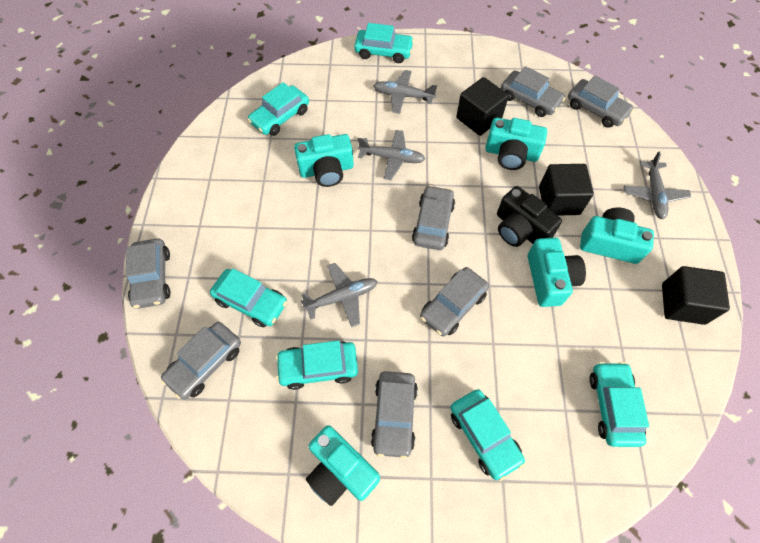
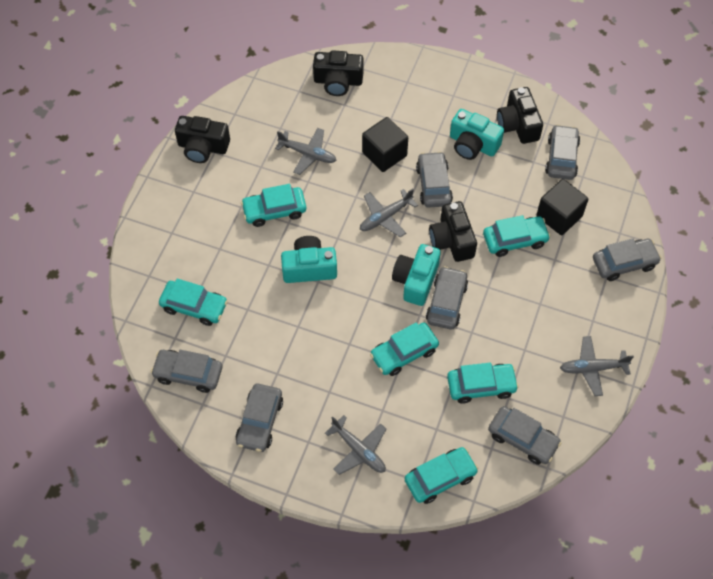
black camera: 1 -> 4
black cube: 3 -> 2
turquoise camera: 5 -> 3

